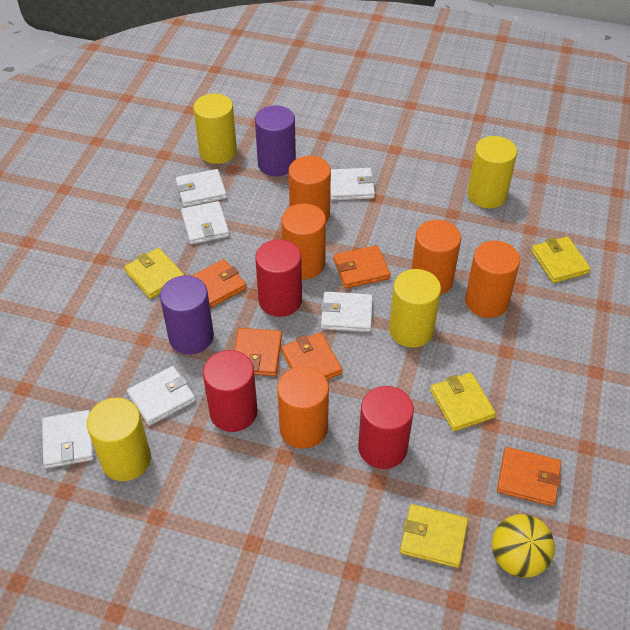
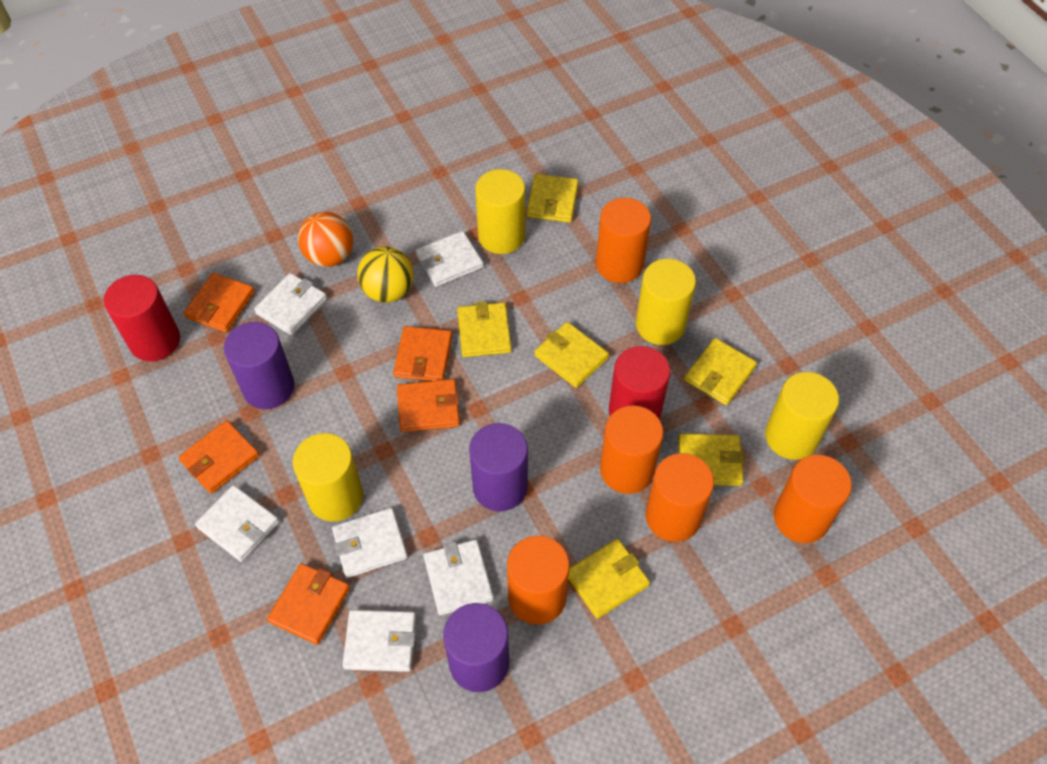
orange ball: 0 -> 1
purple cylinder: 2 -> 3
red cylinder: 3 -> 2
yellow wallet: 4 -> 6

